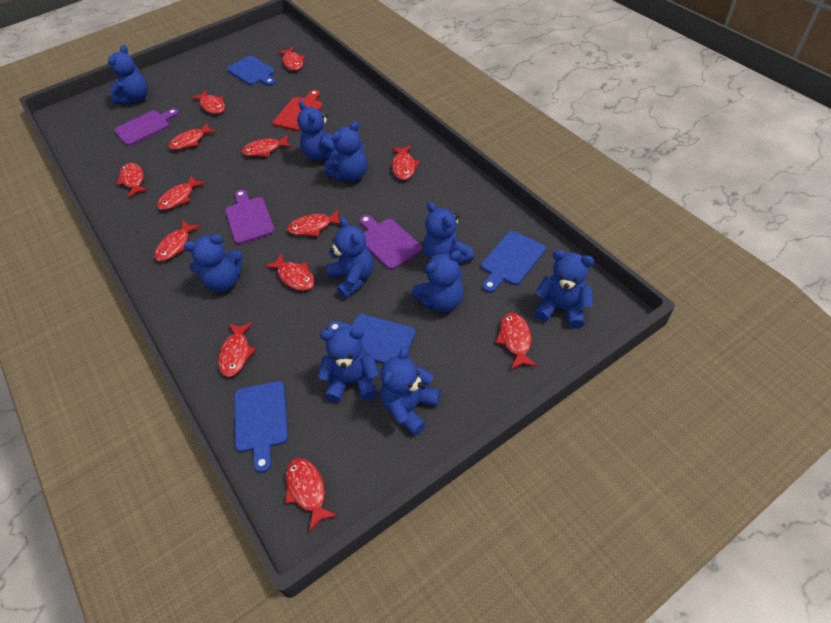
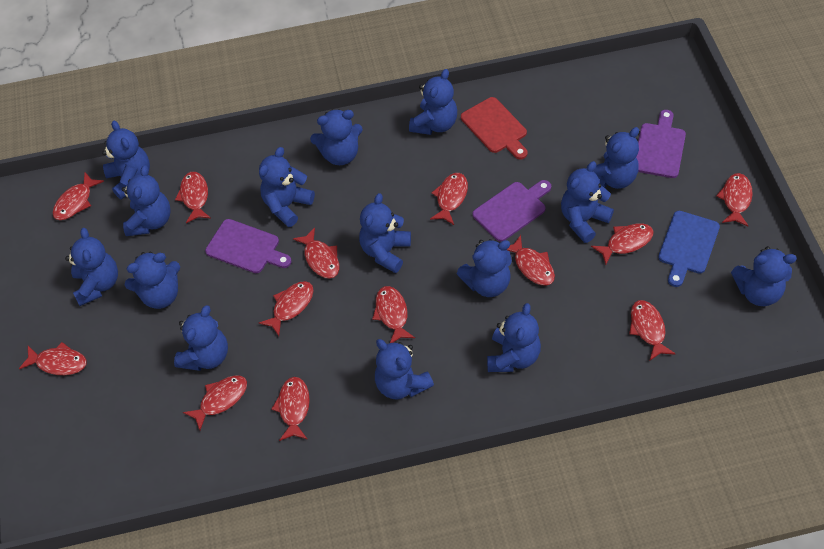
blue cutting board: 4 -> 1
blue teddy bear: 10 -> 15

